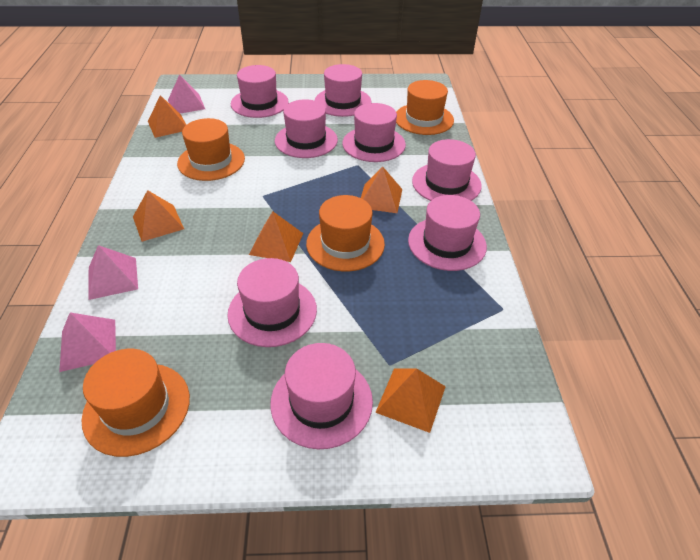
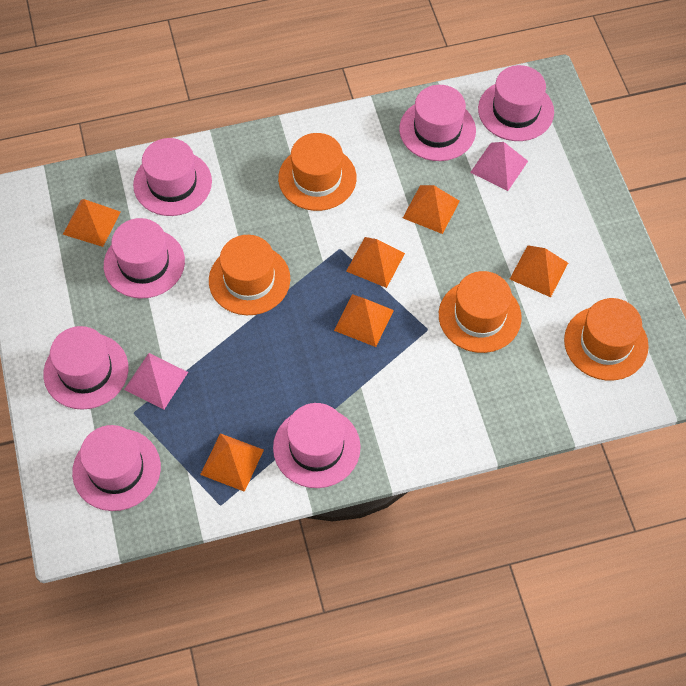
orange pyramid: 5 -> 6
pink hat: 8 -> 7
pink pyramid: 3 -> 2

